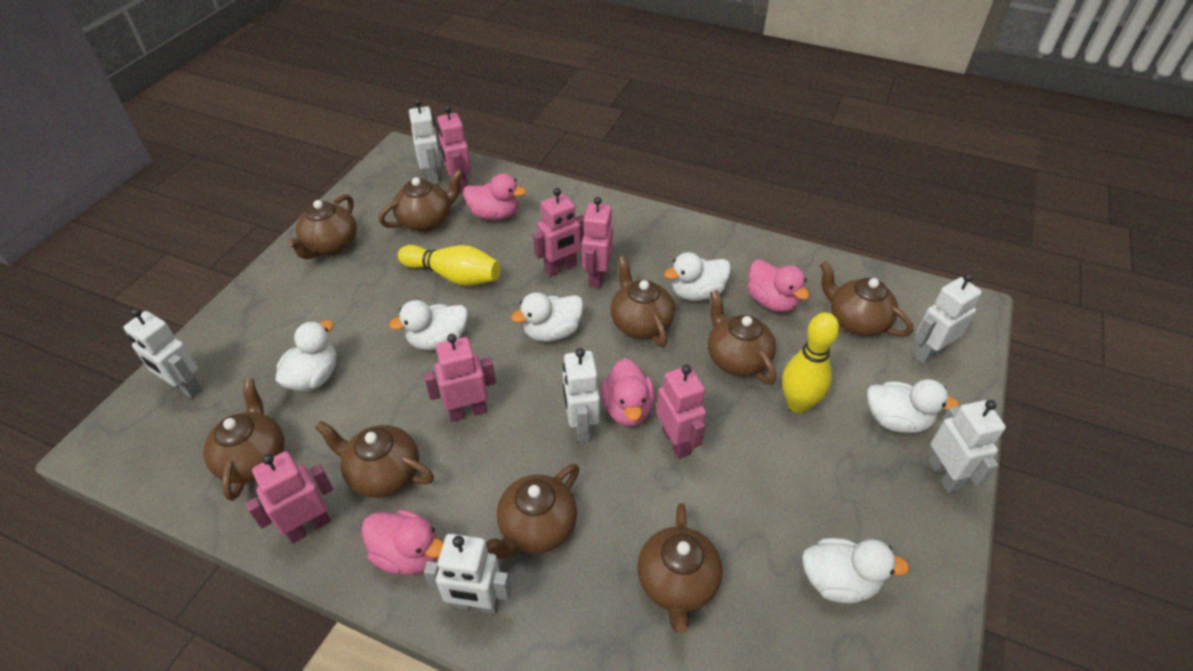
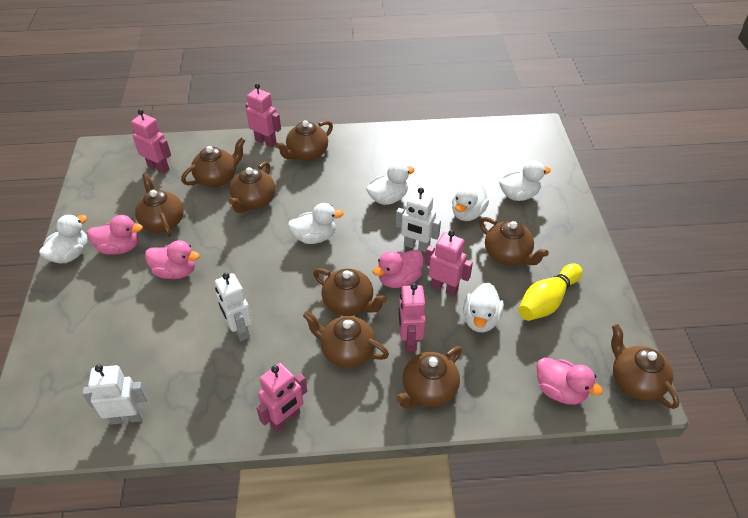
pink robot: 6 -> 5
white robot: 6 -> 3
yellow bowling pin: 2 -> 1

